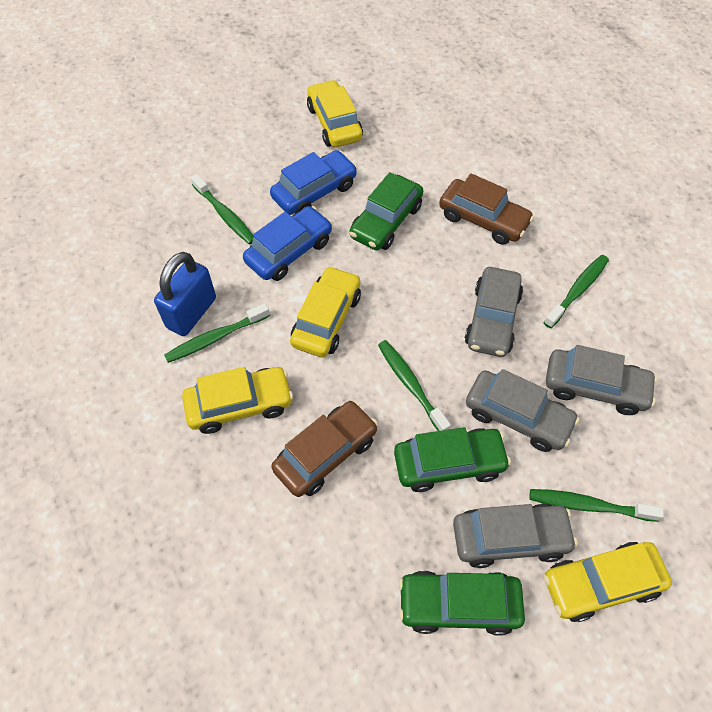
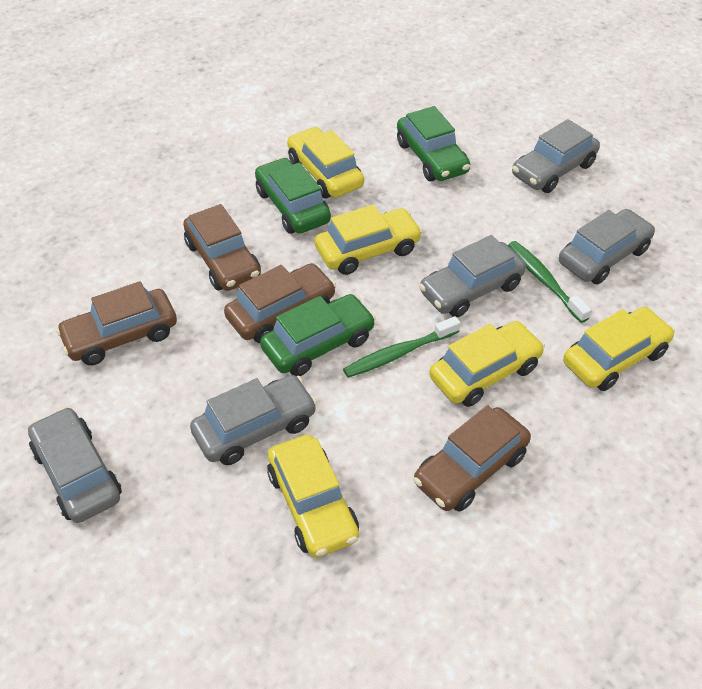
blue car: 2 -> 0
blue padlock: 1 -> 0
brown car: 2 -> 4
green toothbrush: 5 -> 2
grey car: 4 -> 5
yellow car: 4 -> 5

